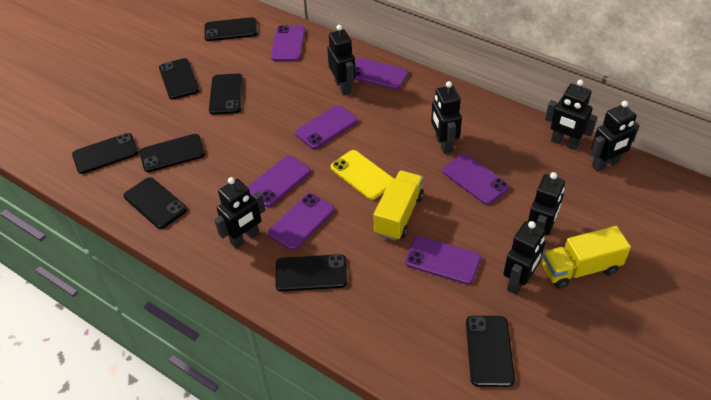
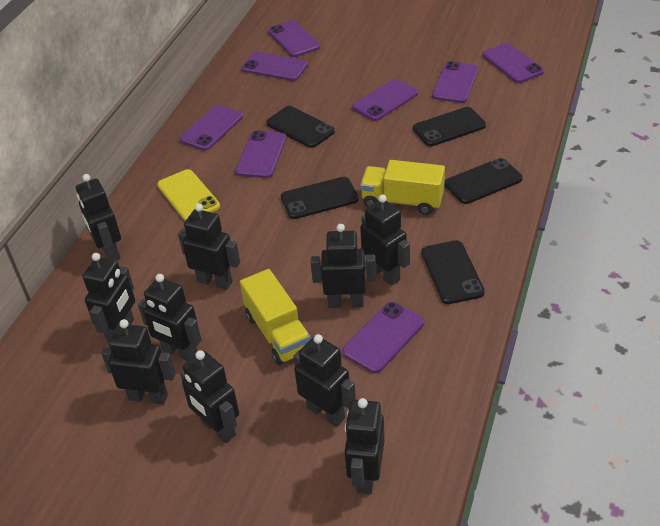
black phone: 8 -> 5
black robot: 7 -> 10
purple phone: 7 -> 8

